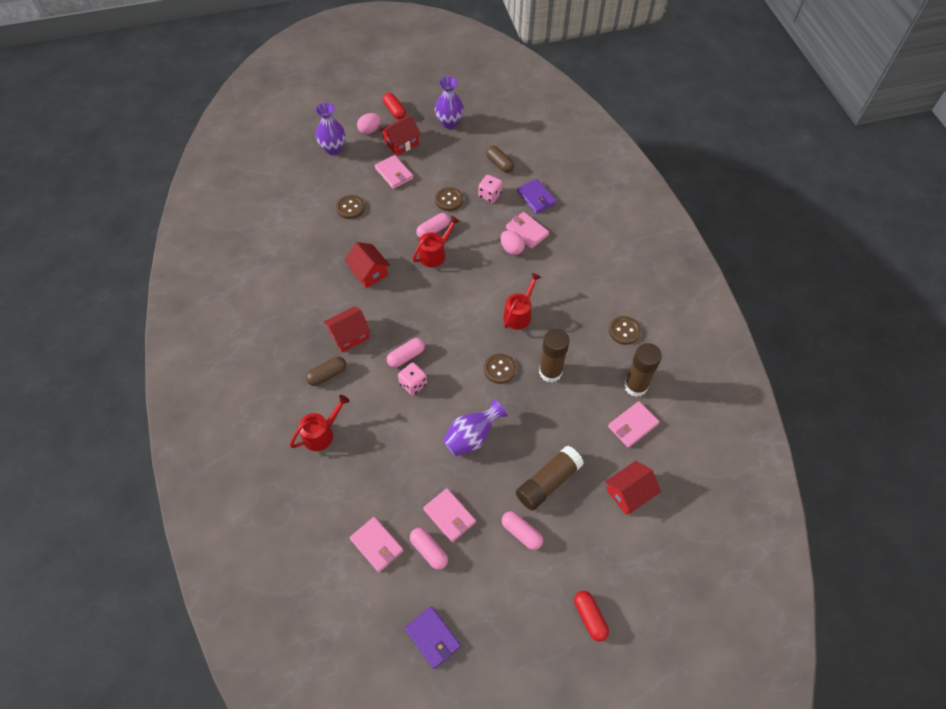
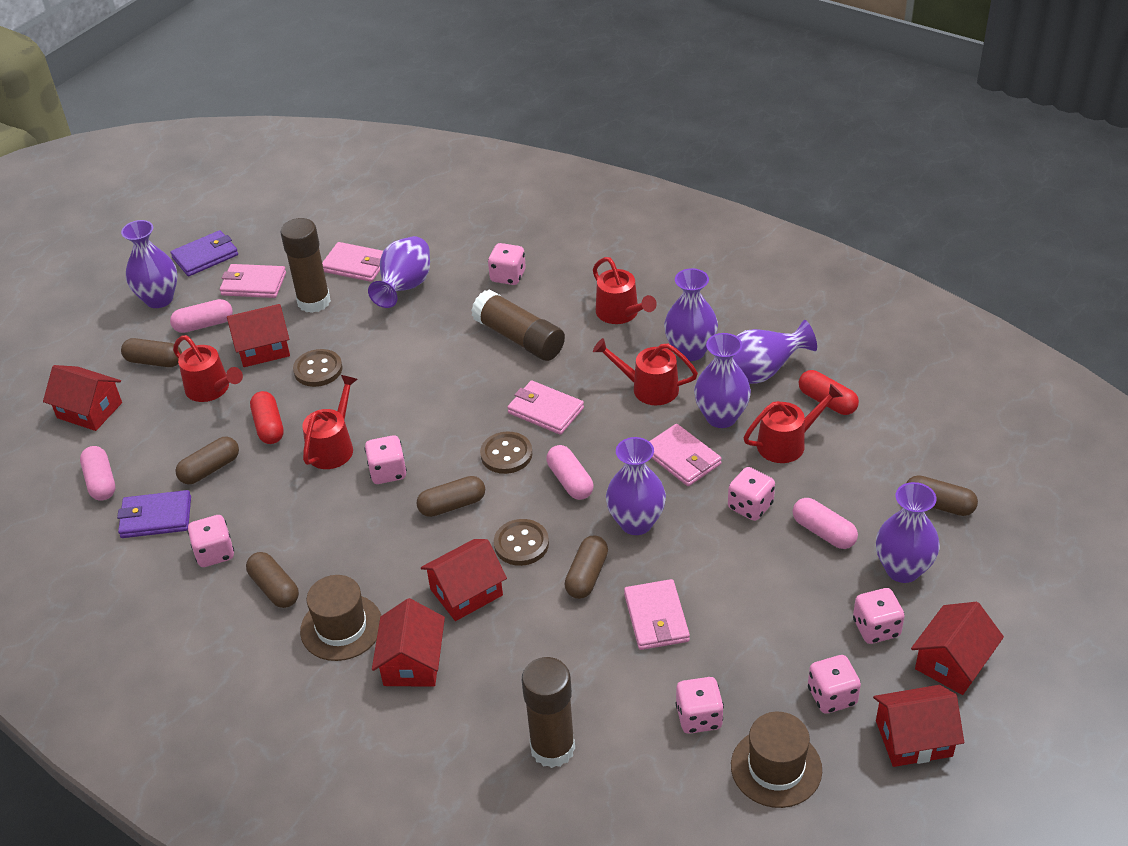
brown button: 4 -> 3
brown capsule: 2 -> 6
brown hat: 0 -> 2
pink dice: 2 -> 7
pink egg: 2 -> 0
purple vase: 3 -> 7
red house: 4 -> 6
red watering can: 3 -> 5

